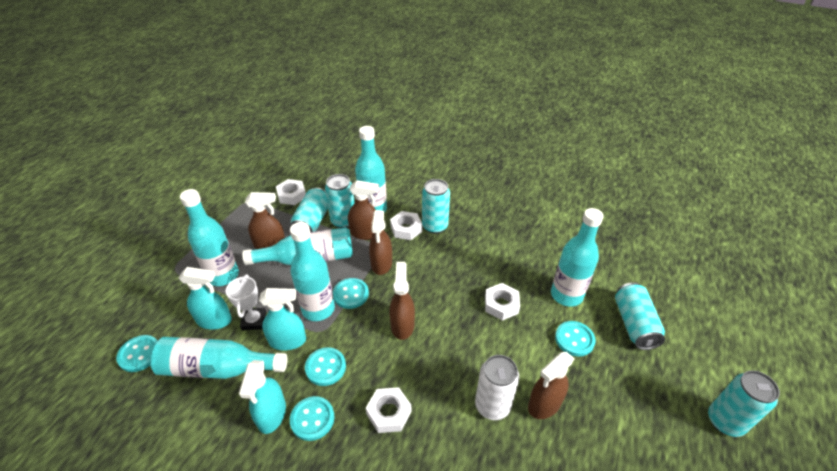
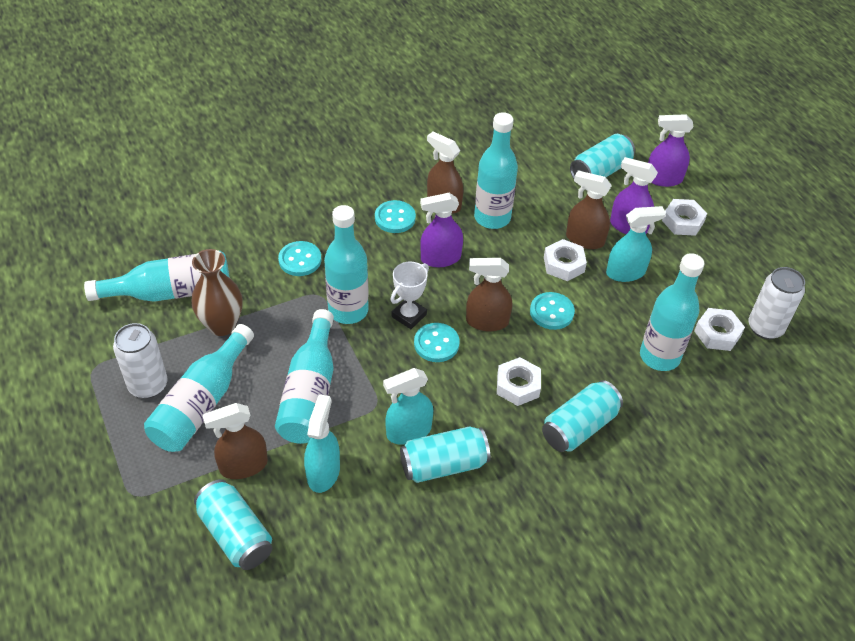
brown spray bottle: 5 -> 4
brown vase: 0 -> 1
purple spray bottle: 0 -> 3
turquoise button: 5 -> 4
turquoise can: 5 -> 4
white can: 1 -> 2

